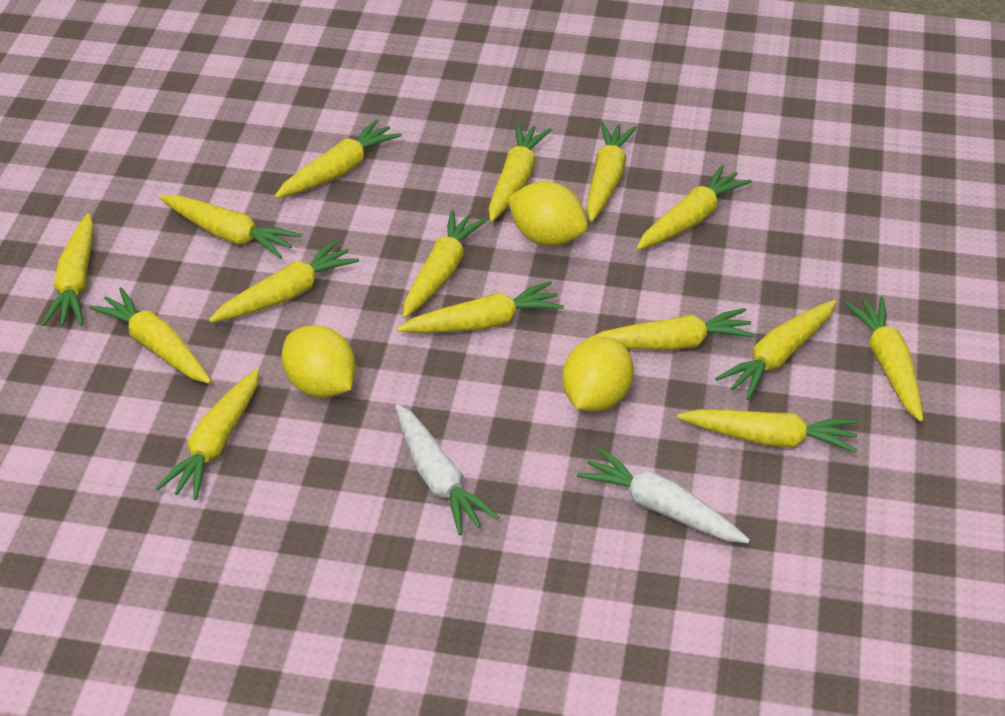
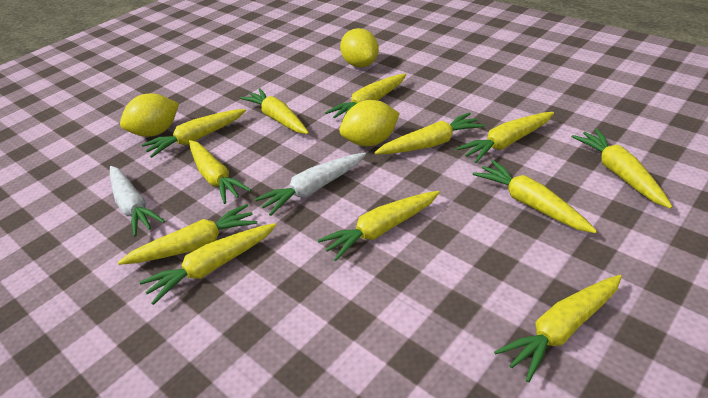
yellow carrot: 15 -> 12

